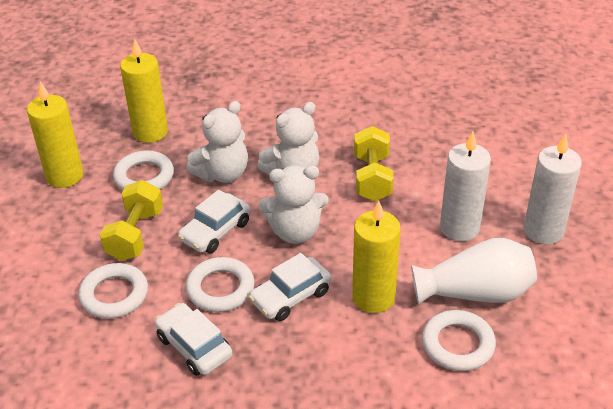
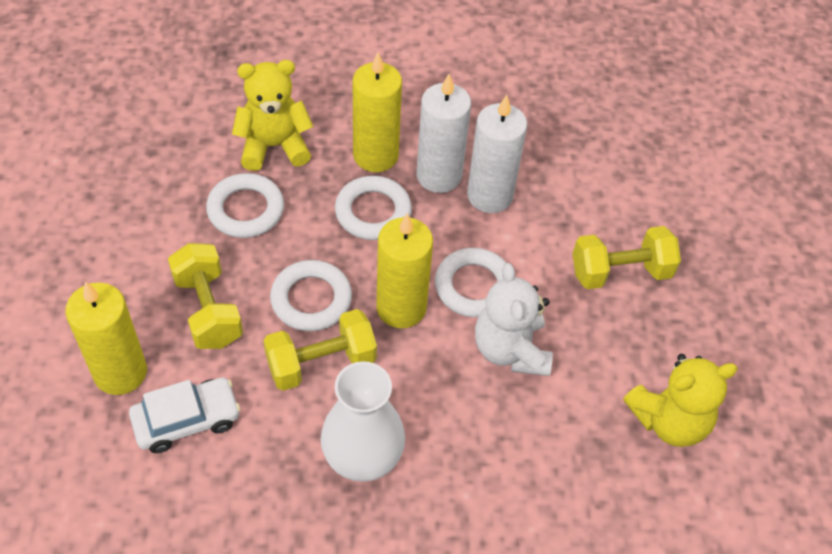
white car: 3 -> 1
white teddy bear: 3 -> 1
yellow dumbbell: 2 -> 3
yellow teddy bear: 0 -> 2

